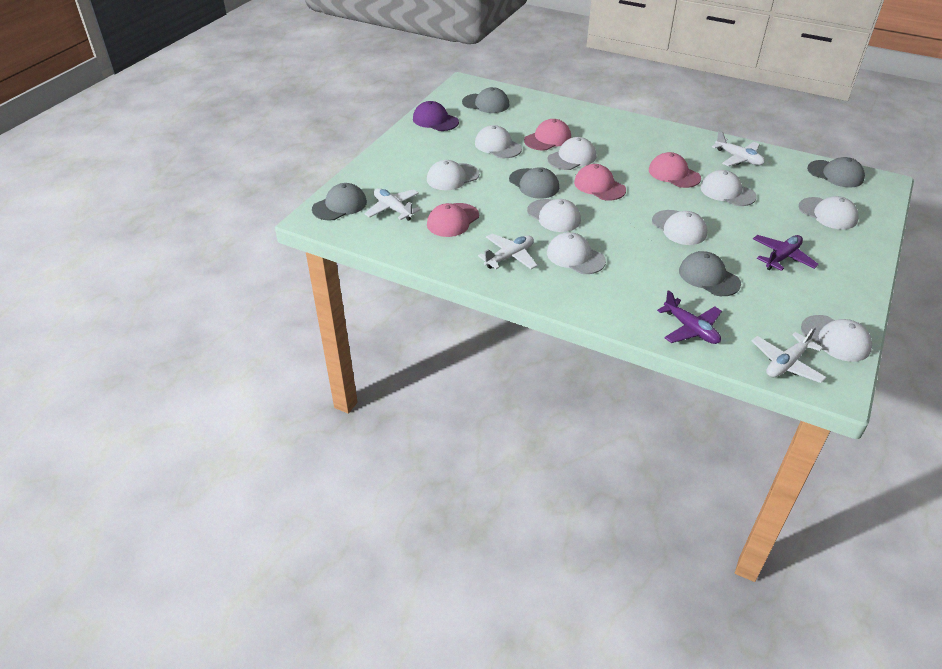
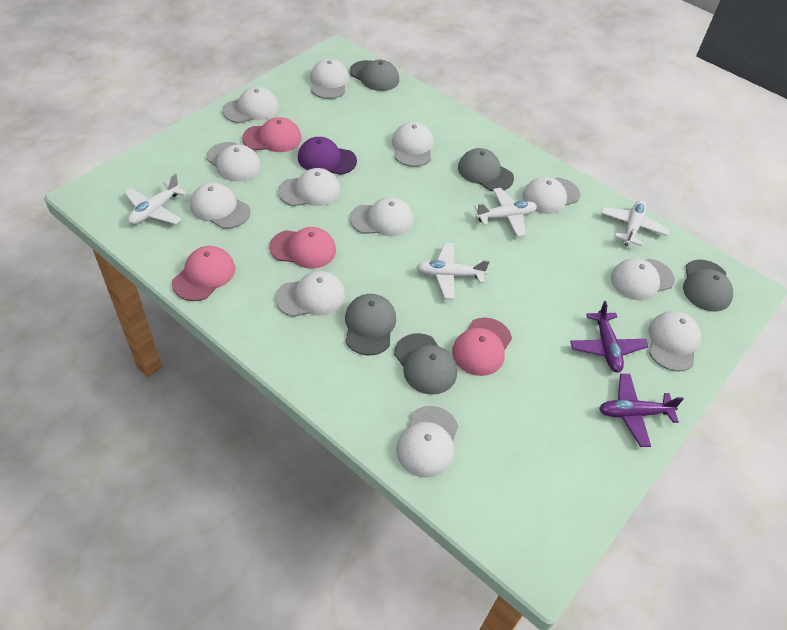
white cap: 9 -> 12

